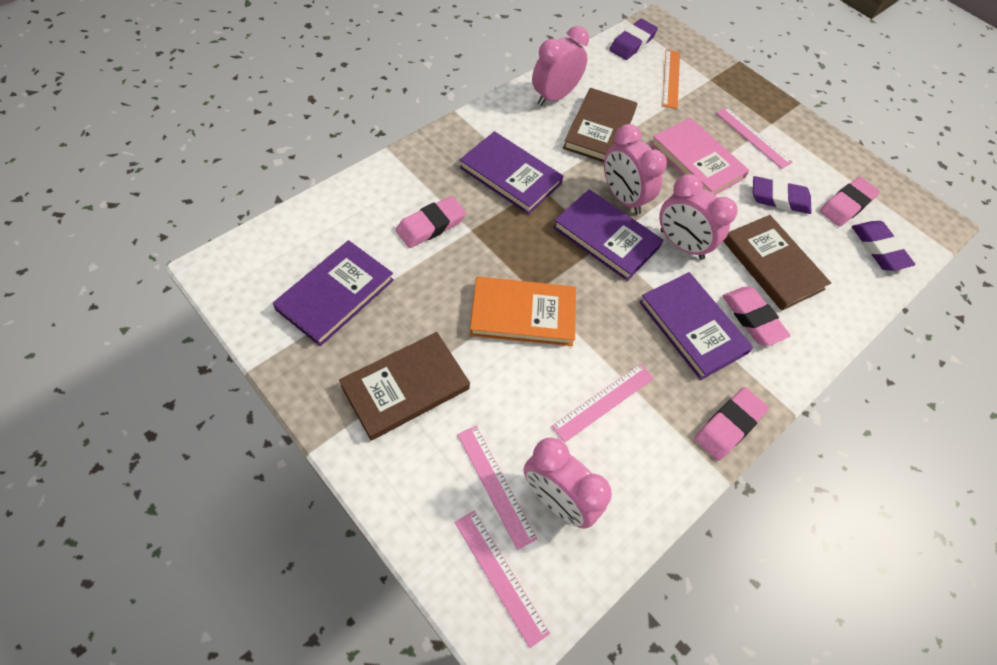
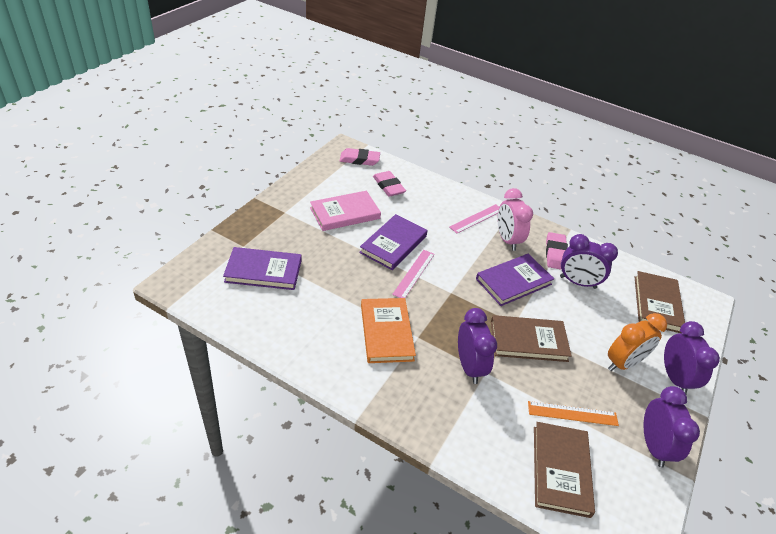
orange clock: 0 -> 1
pink clock: 4 -> 1
pink eraser: 4 -> 3
pink ruler: 4 -> 2
purple book: 4 -> 3
purple clock: 0 -> 4
purple eraser: 3 -> 0

